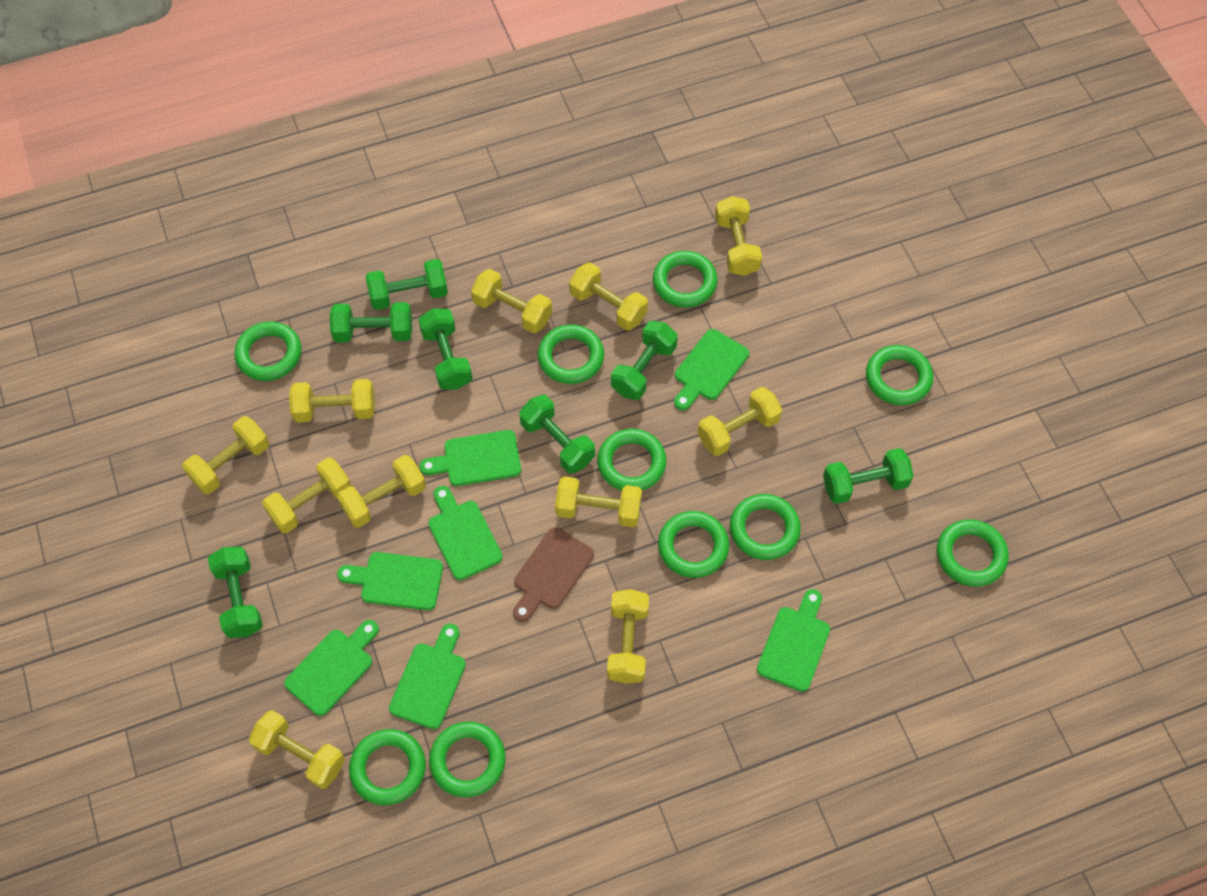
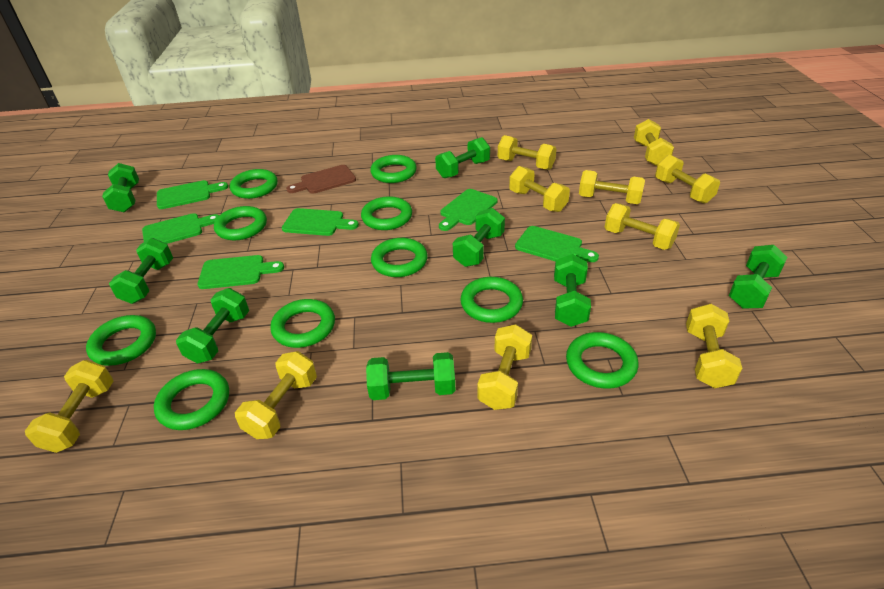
green cutting board: 7 -> 6
green dumbbell: 7 -> 8
yellow dumbbell: 11 -> 10

